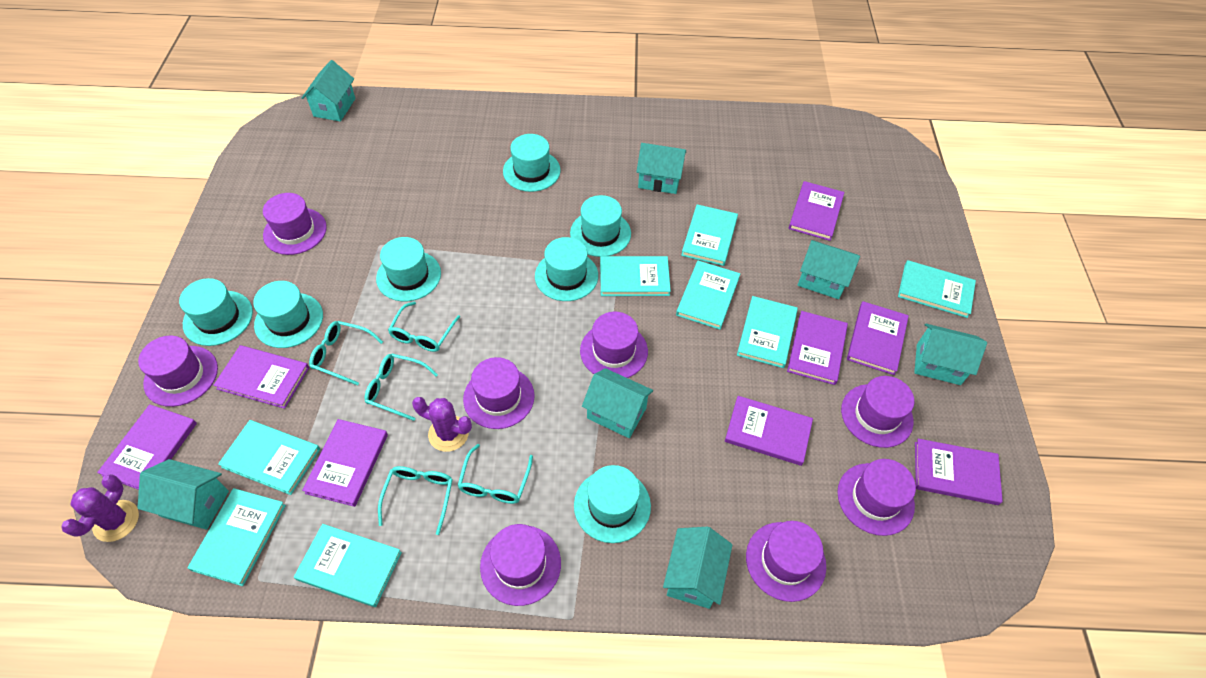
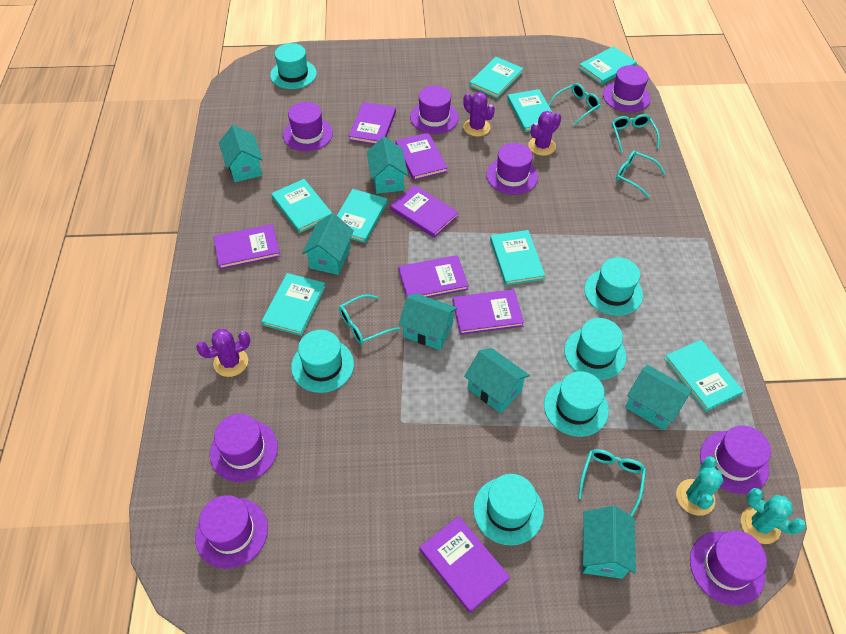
purple book: 8 -> 7
purple cactus: 2 -> 3
turquoise cactus: 0 -> 2
turquoise hat: 7 -> 6

